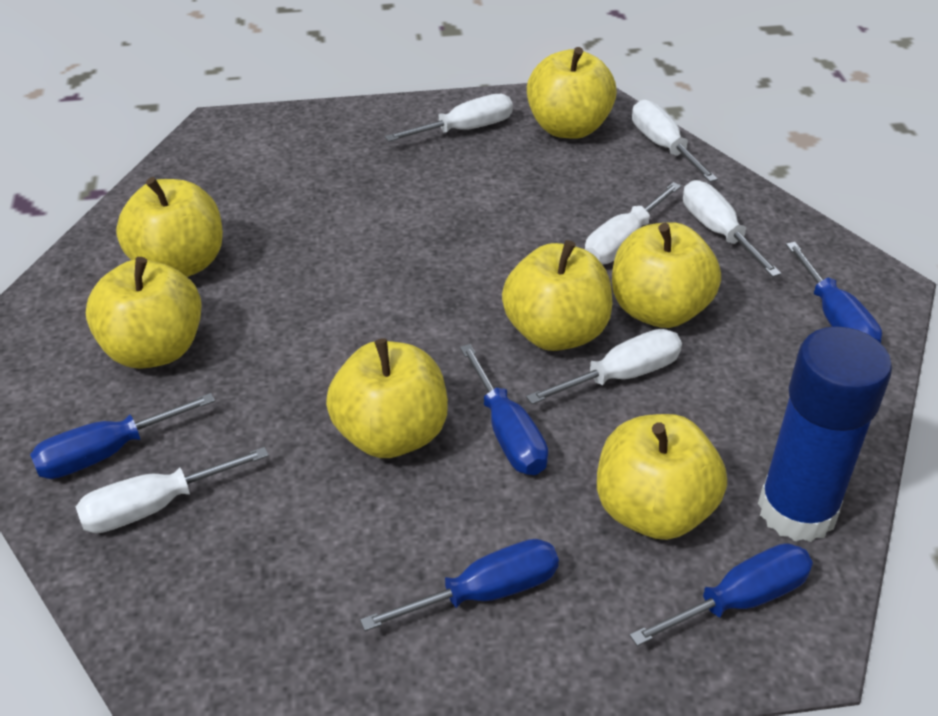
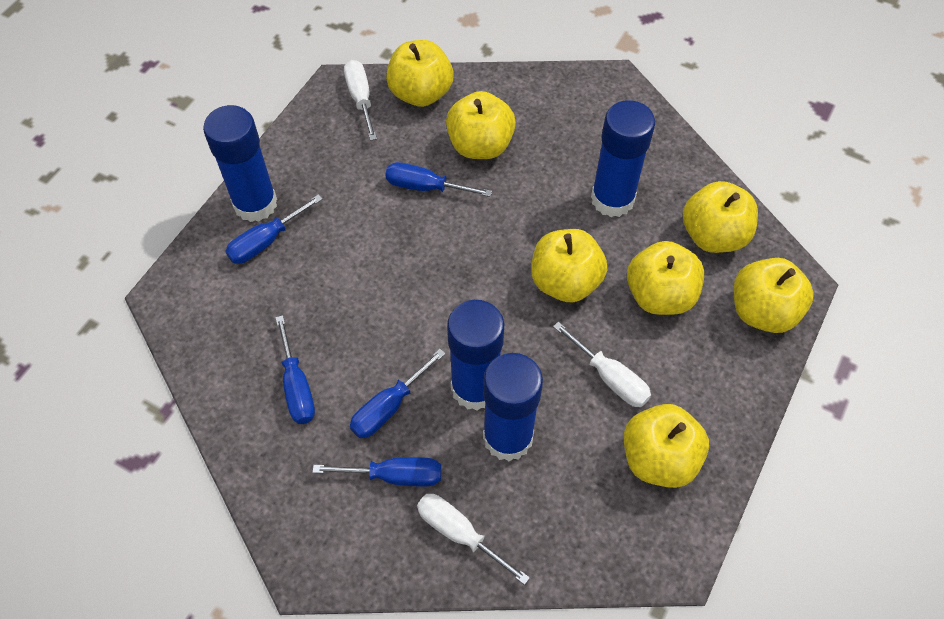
blue glue stick: 1 -> 4
white screwdriver: 6 -> 3

